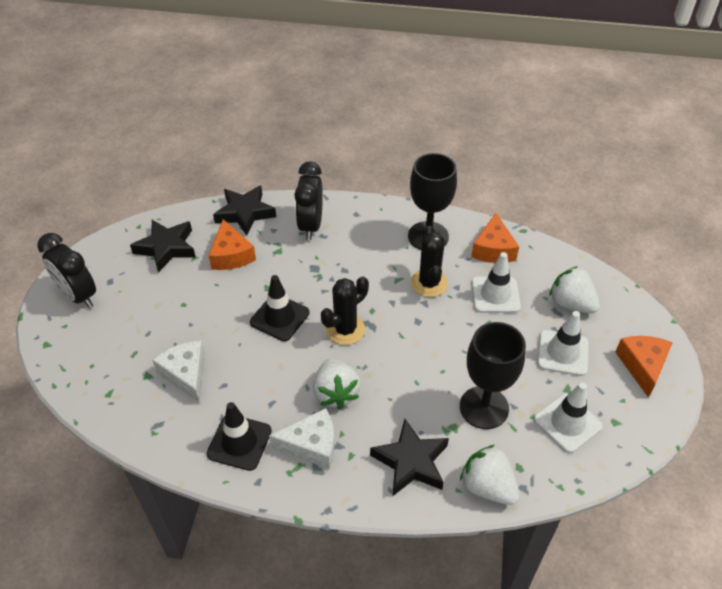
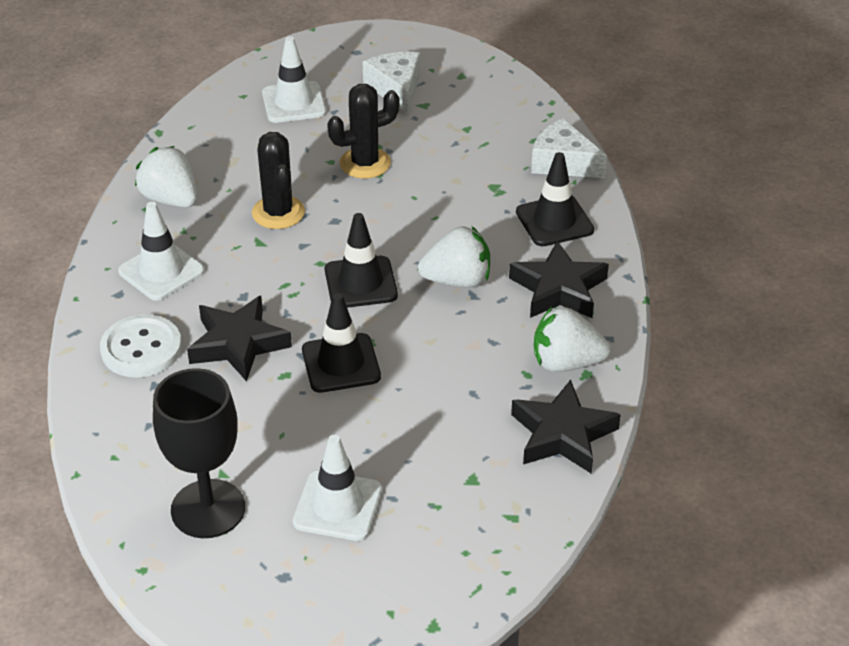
black clock: 2 -> 0
black goblet: 2 -> 1
black traffic cone: 2 -> 3
orange cheese: 3 -> 0
white button: 0 -> 1

